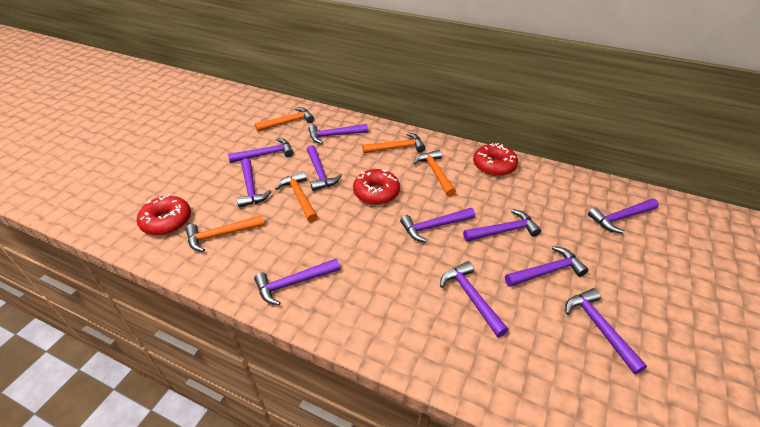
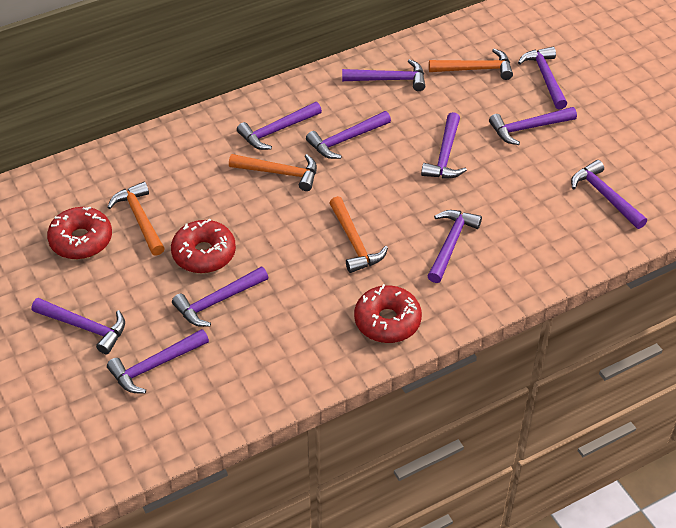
orange hammer: 5 -> 4

